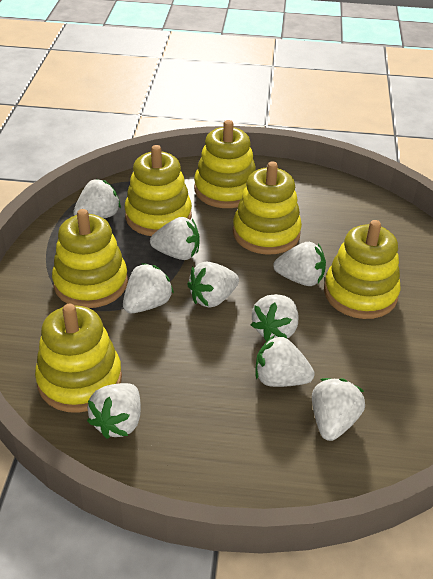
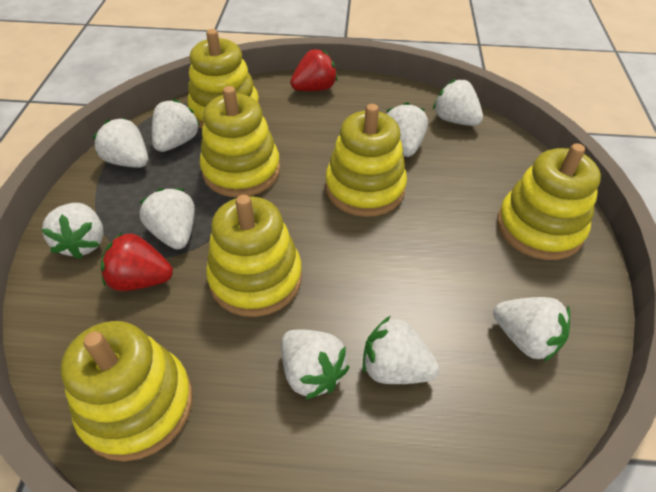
red strawberry: 0 -> 2

